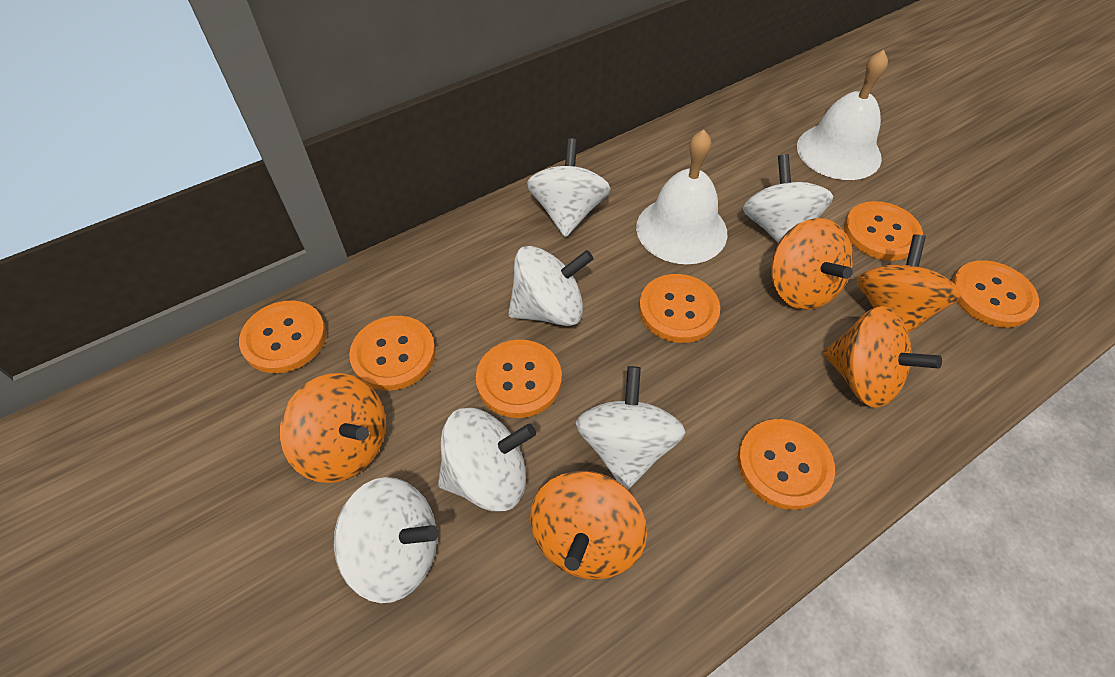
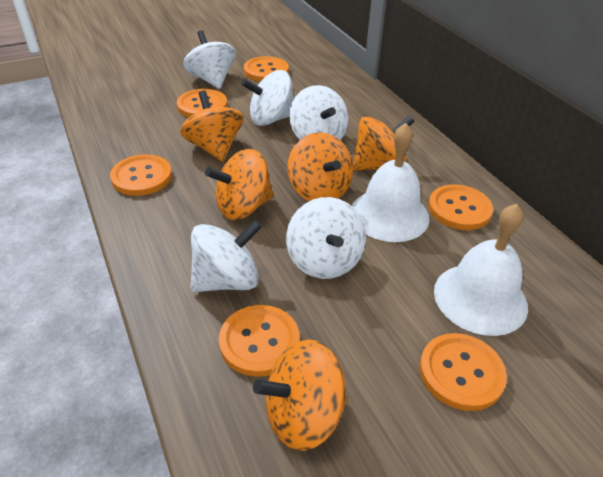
orange button: 7 -> 6
white spinning top: 6 -> 5

